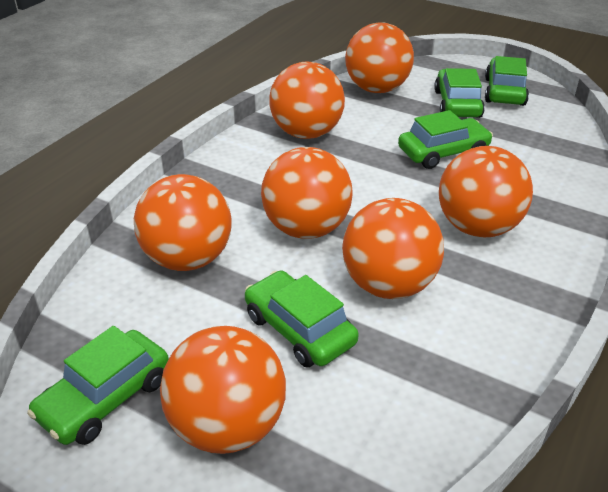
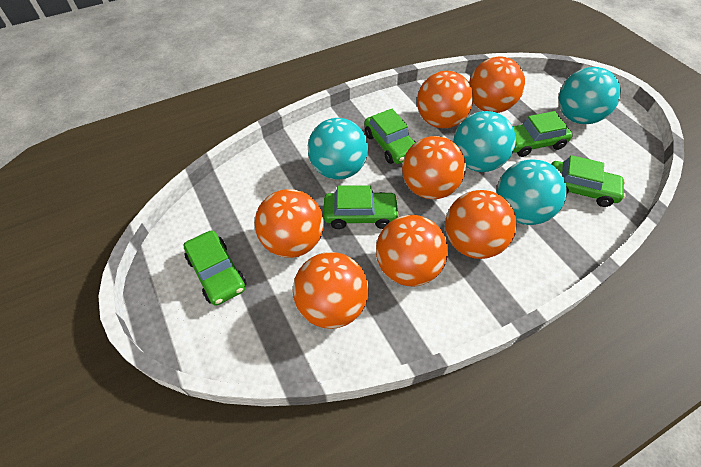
turquoise ball: 0 -> 4

